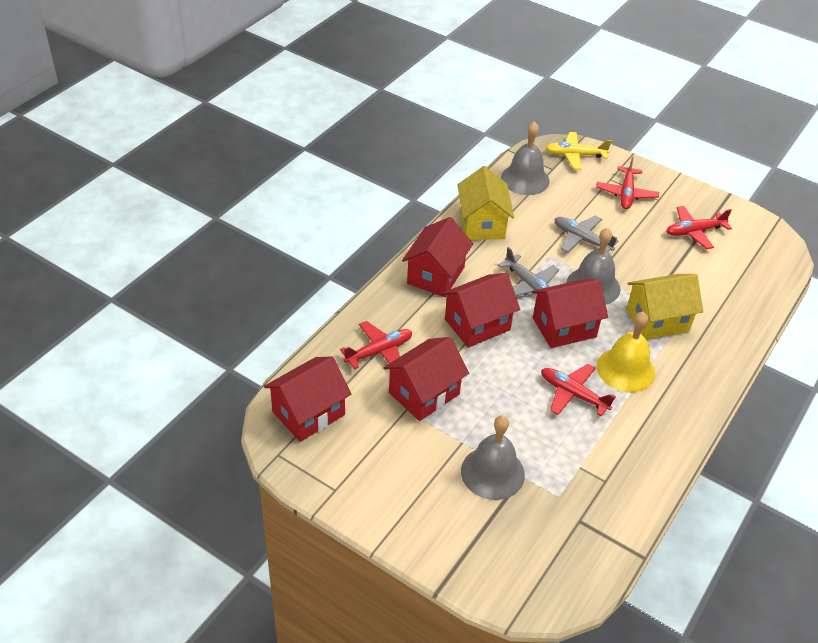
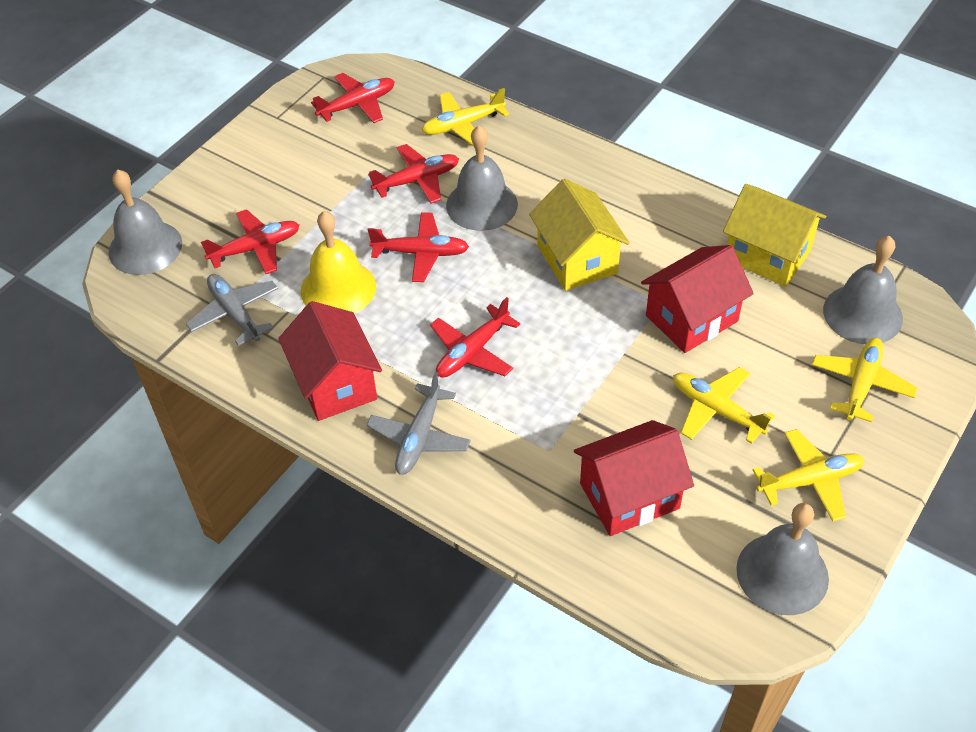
grey bell: 3 -> 4
red house: 5 -> 3
red plane: 4 -> 5
yellow plane: 1 -> 4

